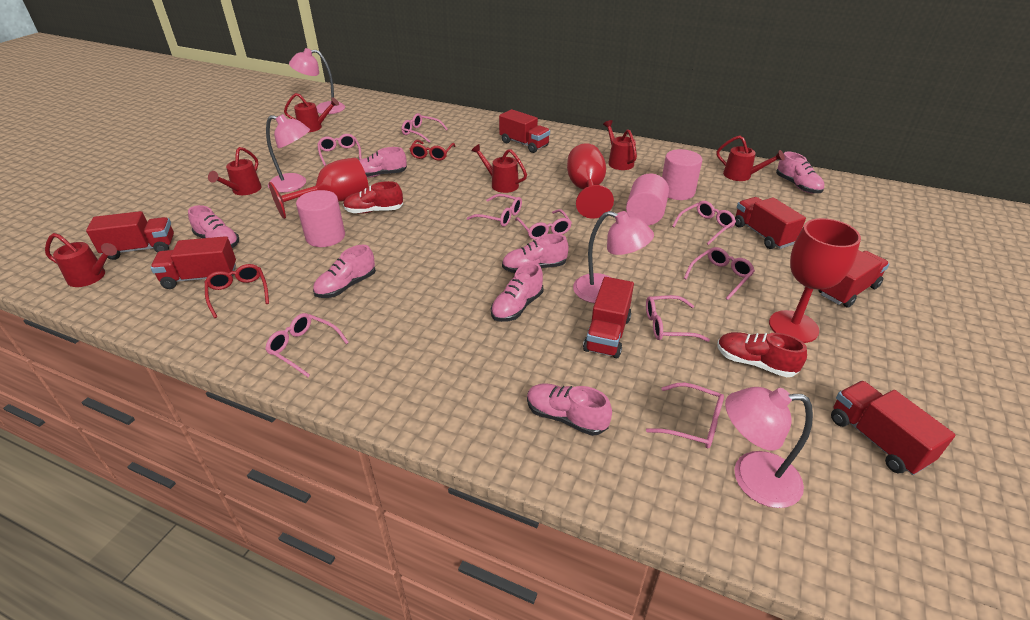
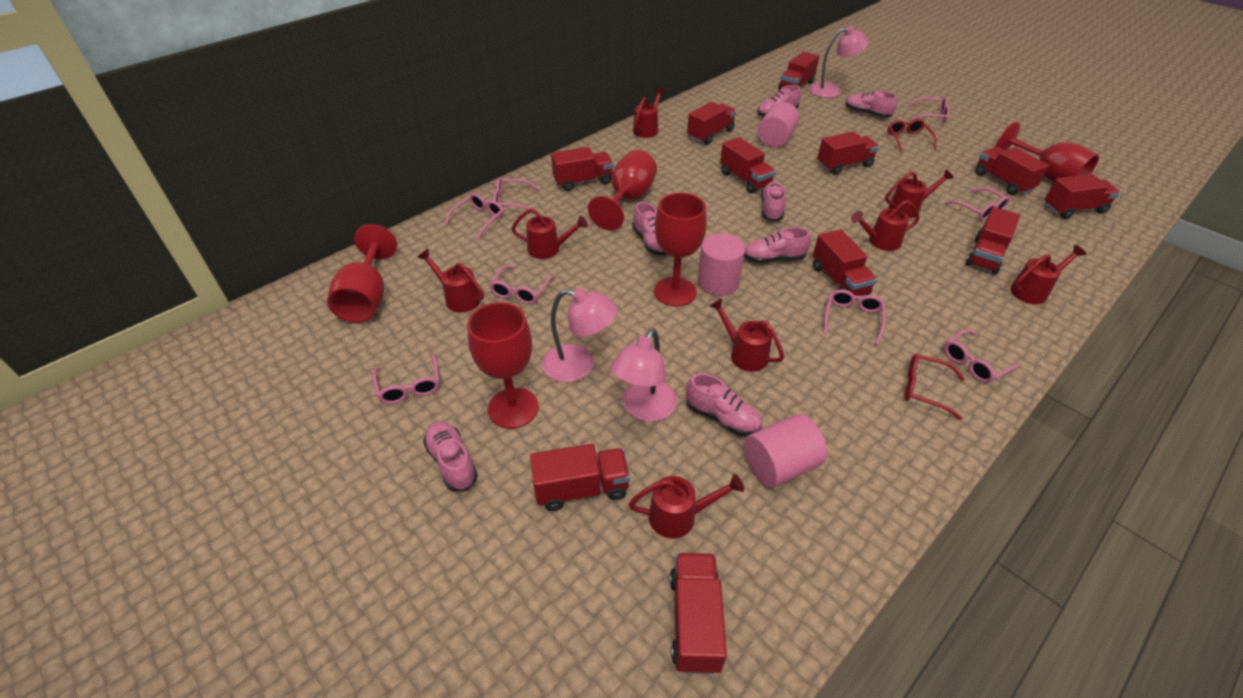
pink glasses: 9 -> 8
pink lamp: 4 -> 3
red goblet: 3 -> 5
red shoe: 2 -> 0
red truck: 7 -> 11
red watering can: 6 -> 8

